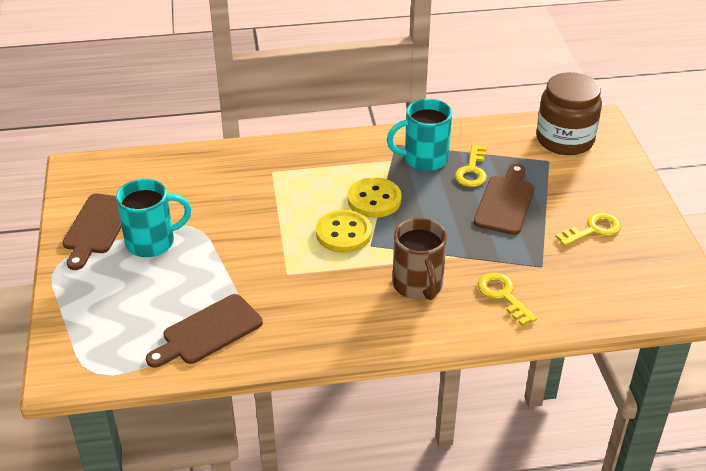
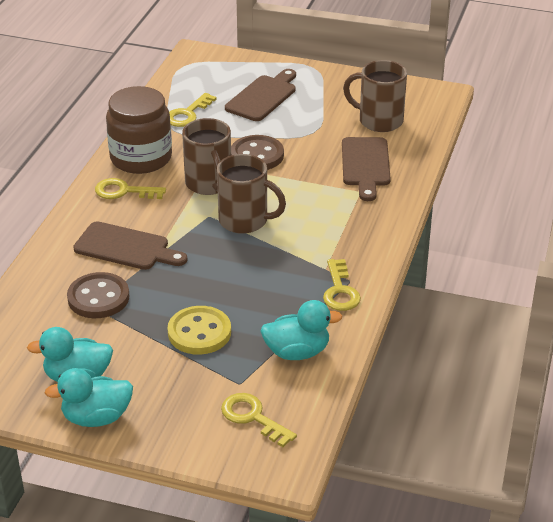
brown button: 0 -> 2
brown mug: 1 -> 3
turquoise duck: 0 -> 3
turquoise mug: 2 -> 0
yellow button: 2 -> 1
yellow key: 3 -> 4

